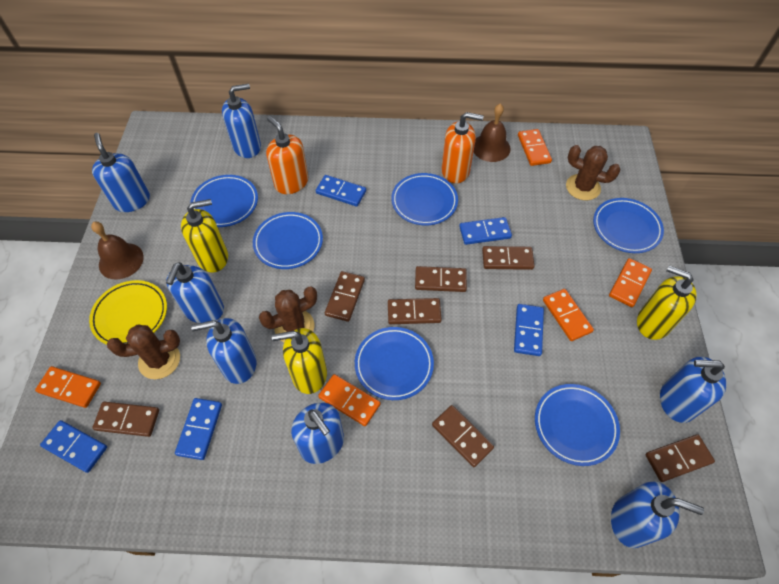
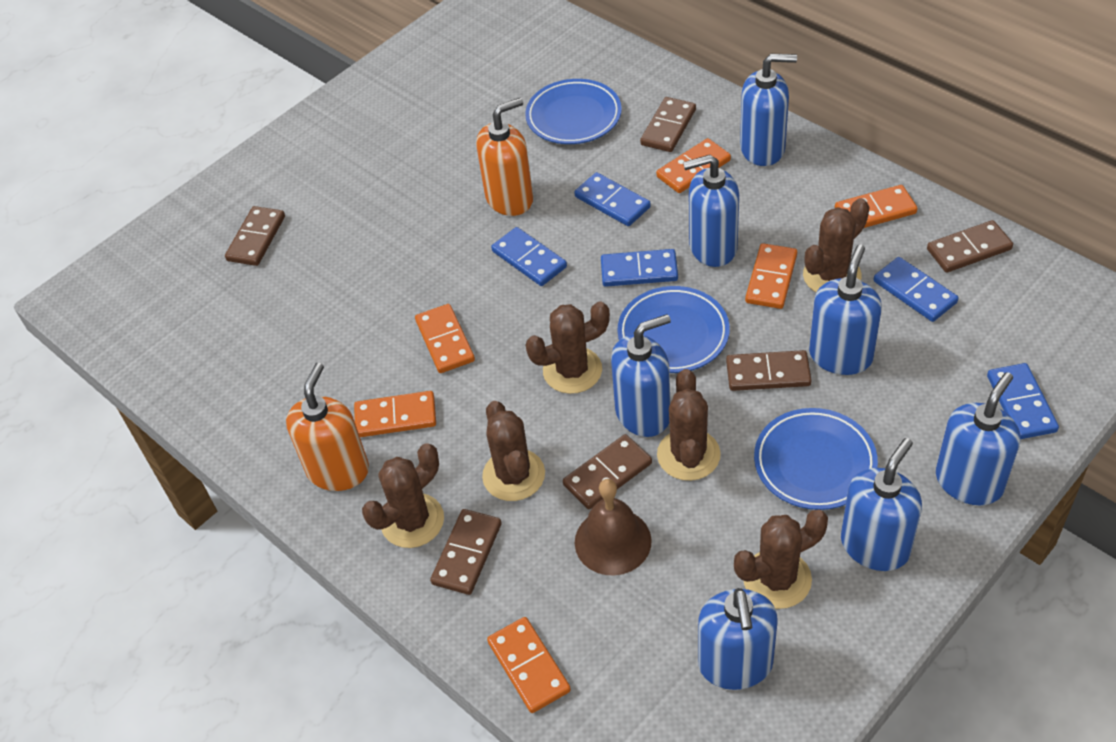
blue plate: 6 -> 3
brown bell: 2 -> 1
brown cactus: 3 -> 6
brown domino: 7 -> 6
orange domino: 5 -> 6
yellow plate: 1 -> 0
yellow soap dispenser: 3 -> 0

